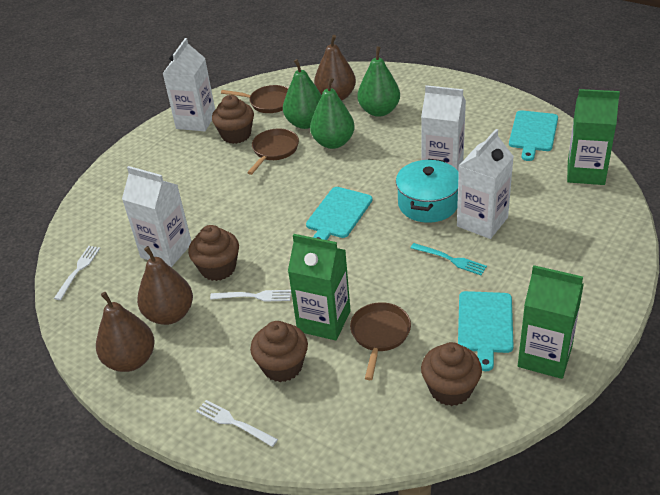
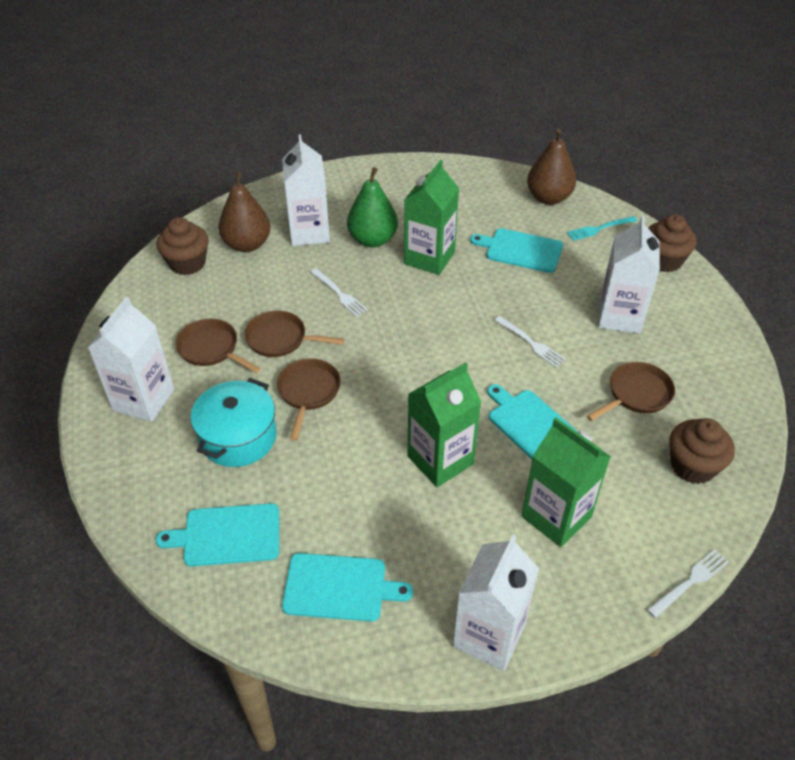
brown cupcake: 4 -> 3
brown pan: 3 -> 4
brown pear: 3 -> 2
green pear: 3 -> 1
turquoise cutting board: 3 -> 4

